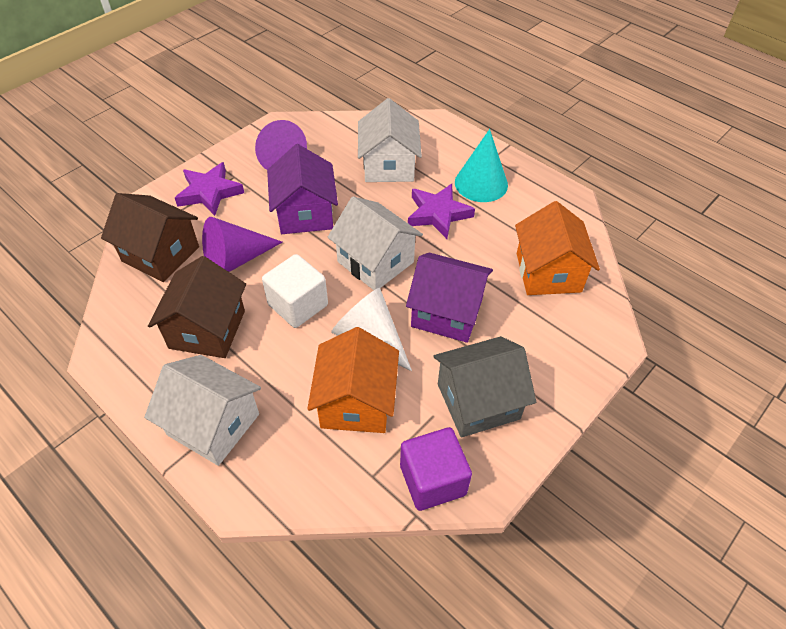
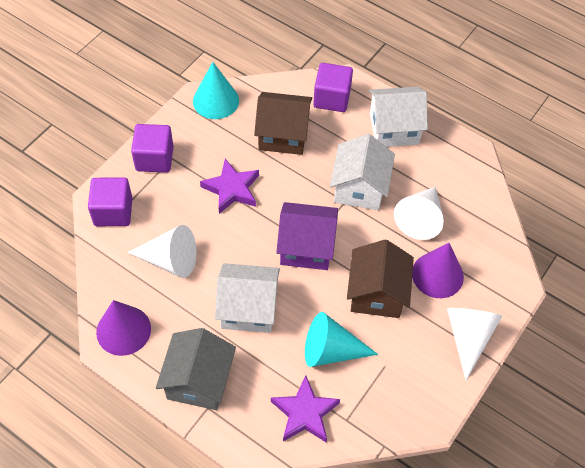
orange house: 2 -> 0
purple cube: 1 -> 3
purple house: 2 -> 1
turquoise cone: 1 -> 2
white cone: 1 -> 3
white cube: 1 -> 0

